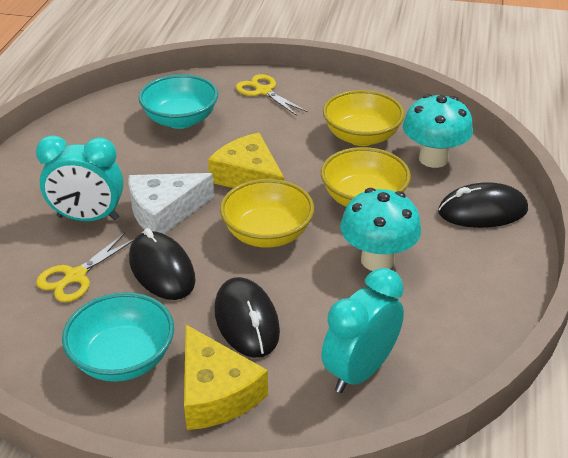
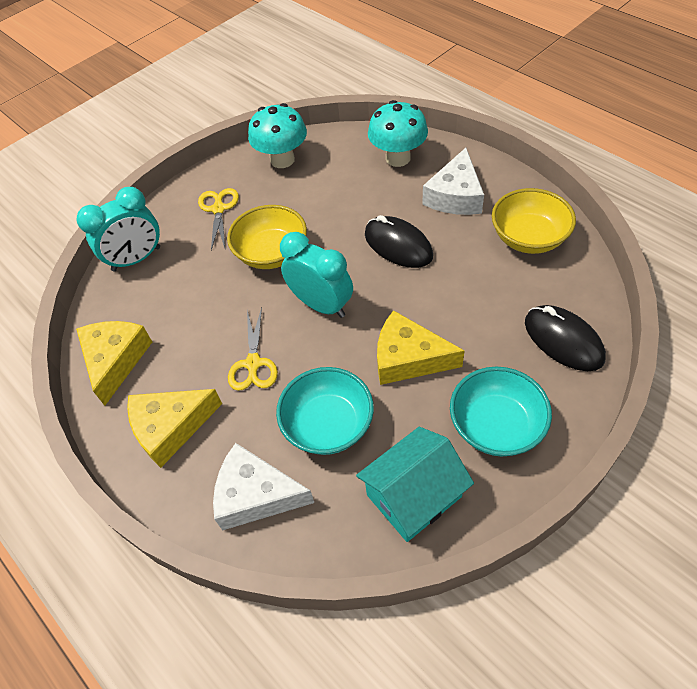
black mouse: 3 -> 2
turquoise house: 0 -> 1
white cheese: 1 -> 2
yellow bowl: 3 -> 2
yellow cheese: 2 -> 3

